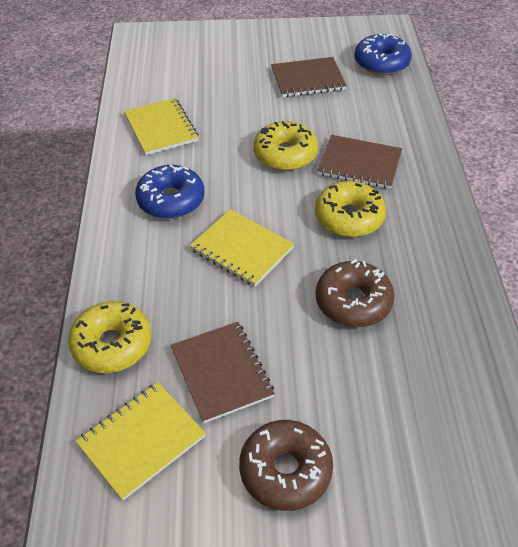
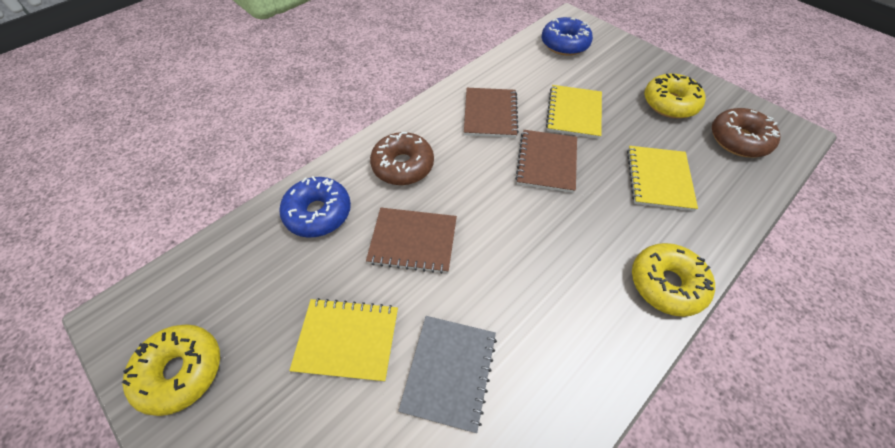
grey notebook: 0 -> 1

